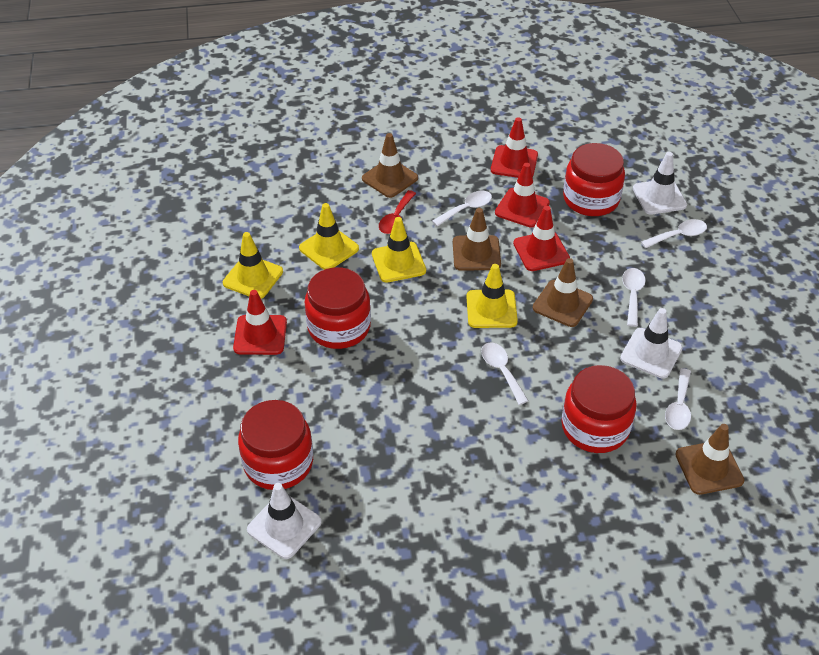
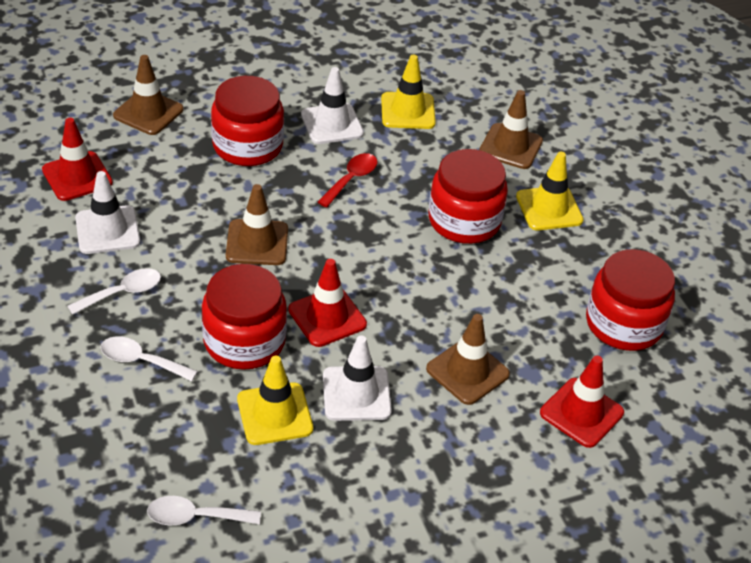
red traffic cone: 4 -> 3
white spoon: 5 -> 3
yellow traffic cone: 4 -> 3

